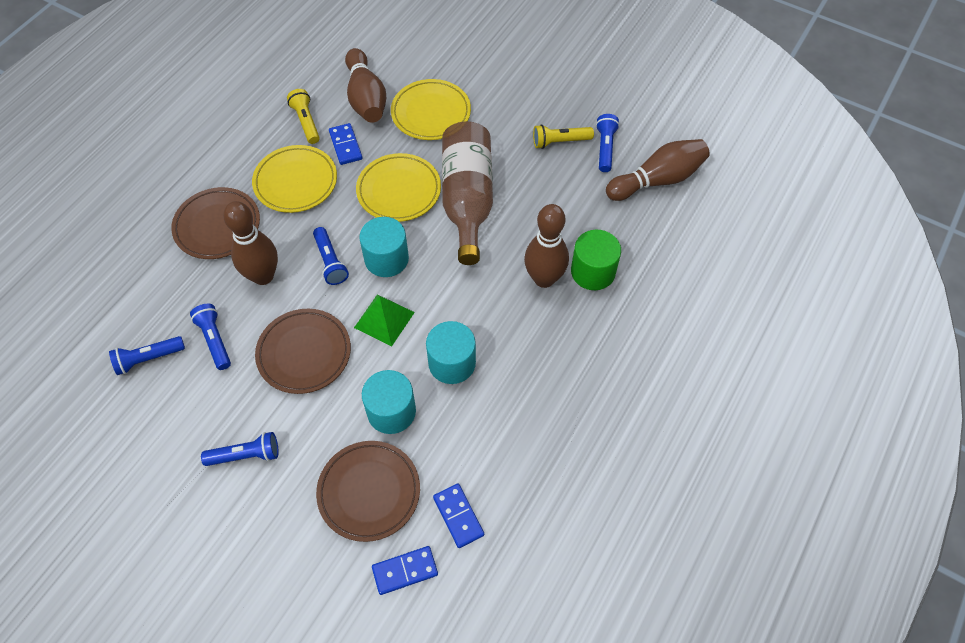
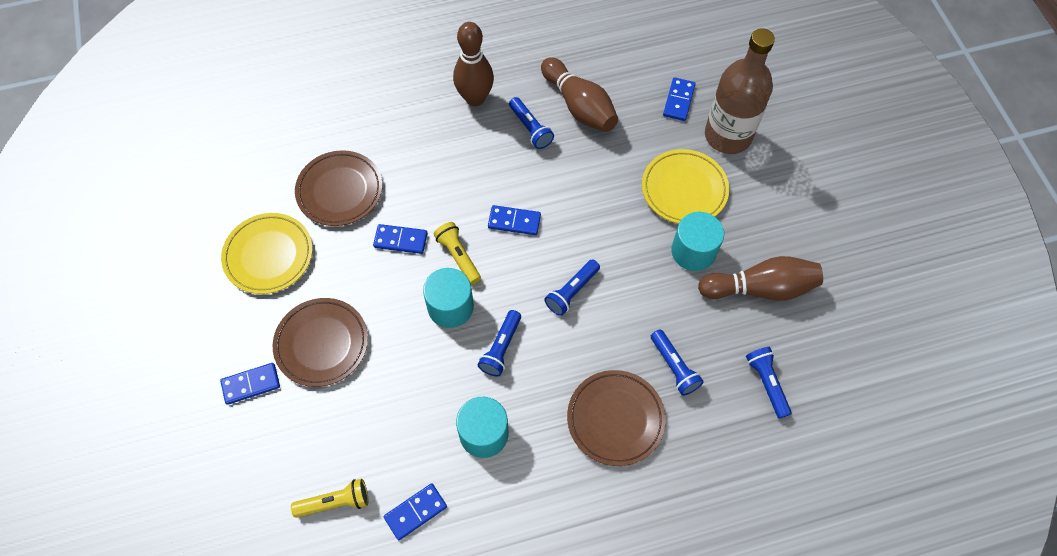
blue domino: 3 -> 5
brown bowling pin: 4 -> 3
green cylinder: 1 -> 0
green pyramid: 1 -> 0
yellow plate: 3 -> 2

